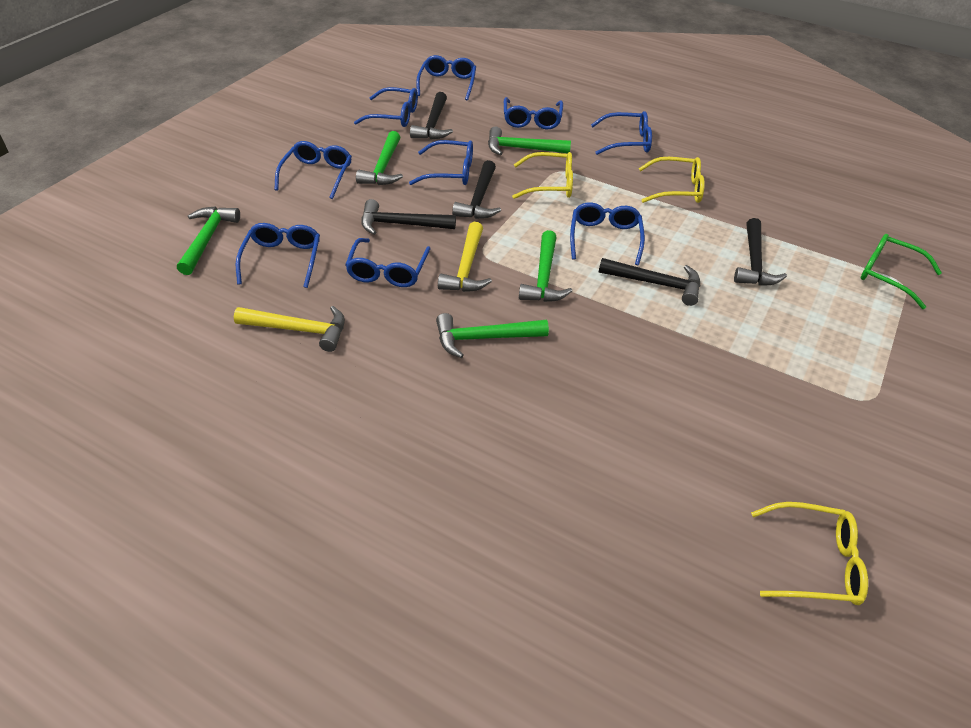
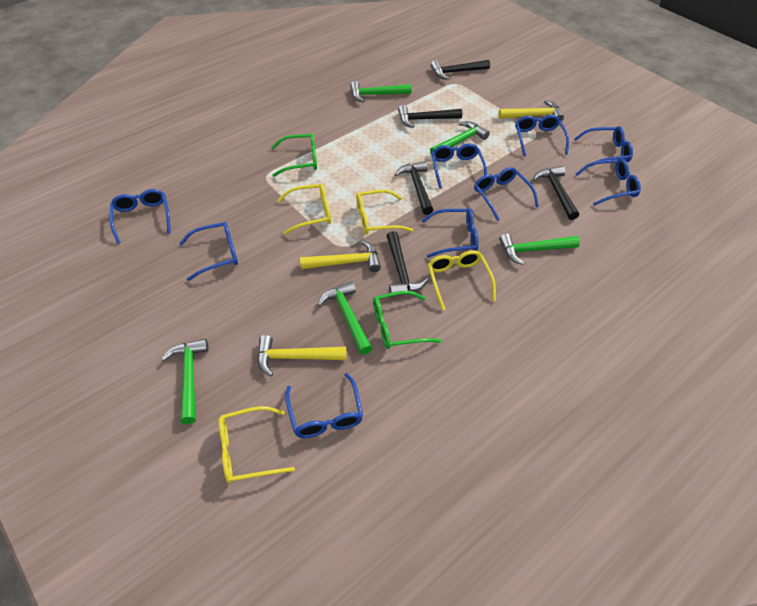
green glasses: 1 -> 2
yellow glasses: 3 -> 4
yellow hammer: 2 -> 3

